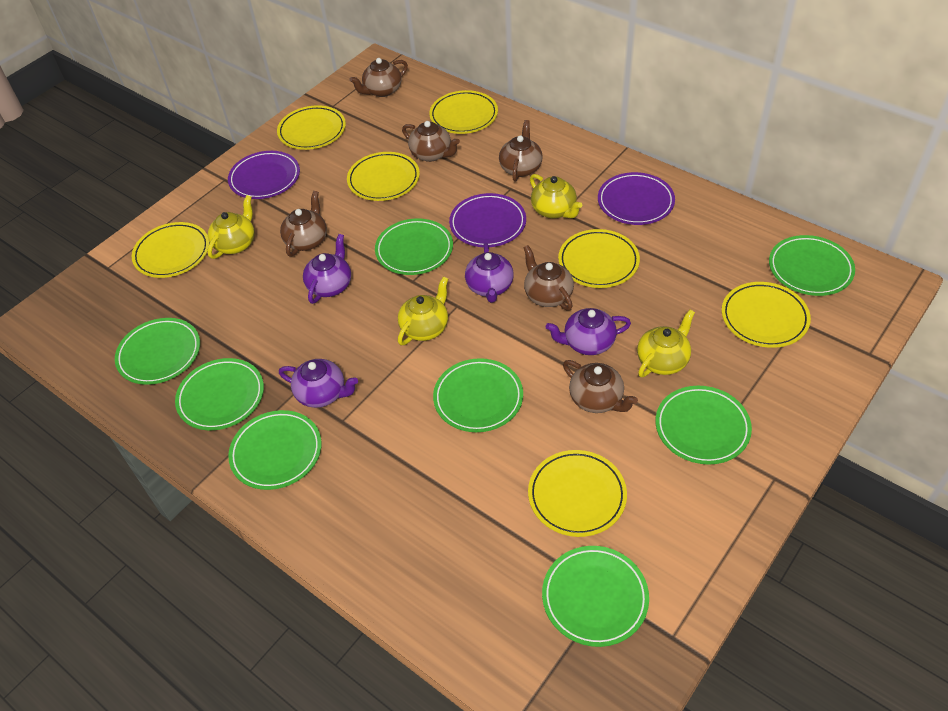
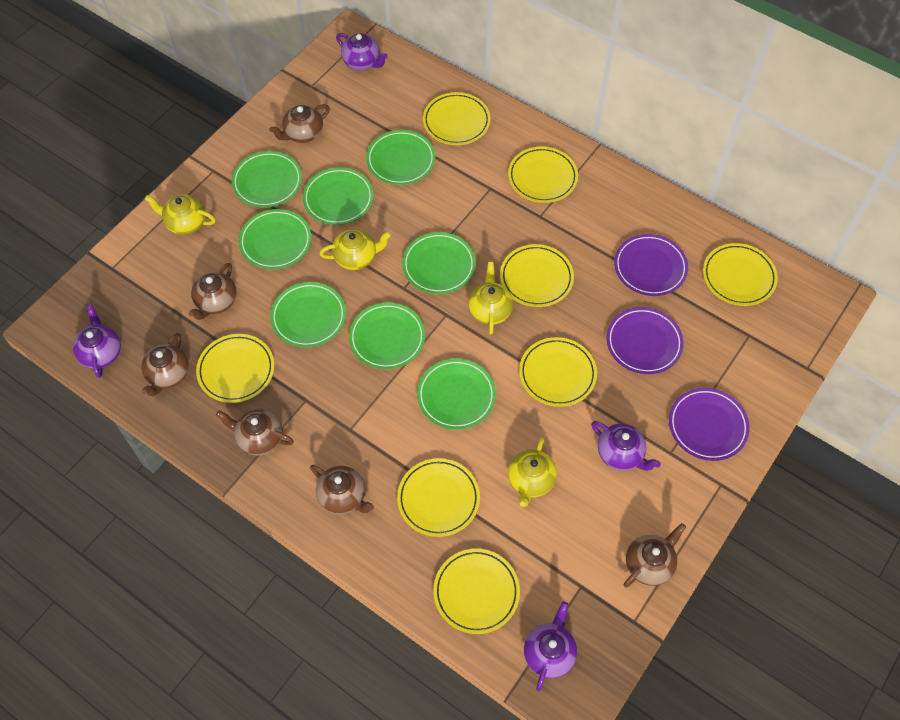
yellow plate: 7 -> 8

